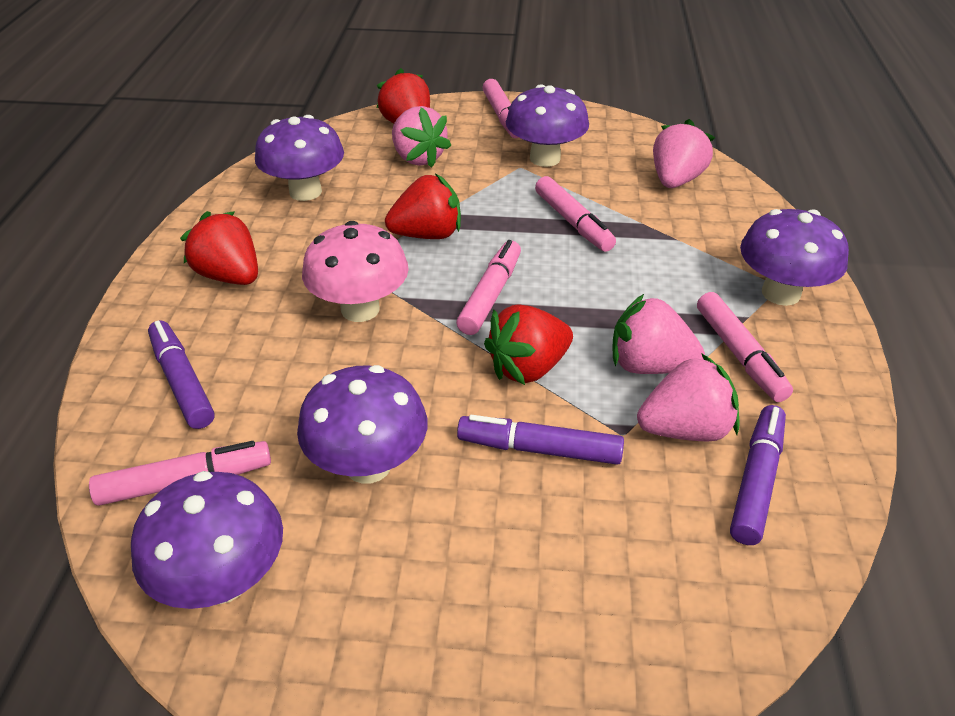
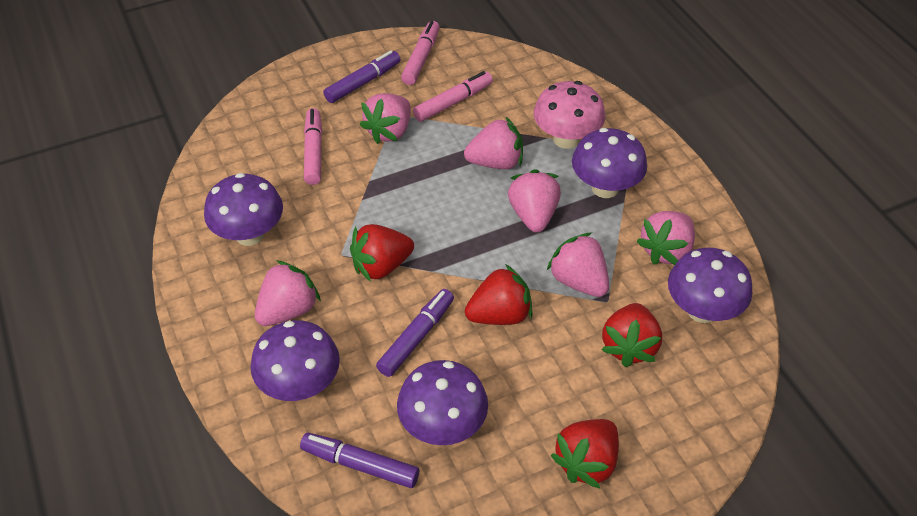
pink marker: 5 -> 3
pink strawberry: 4 -> 6

